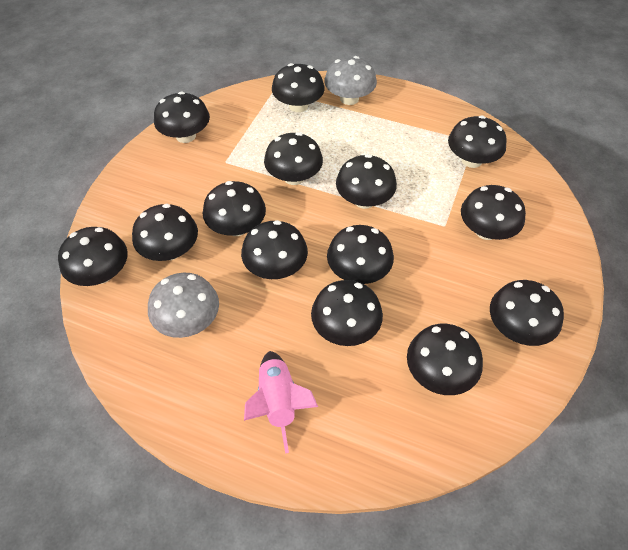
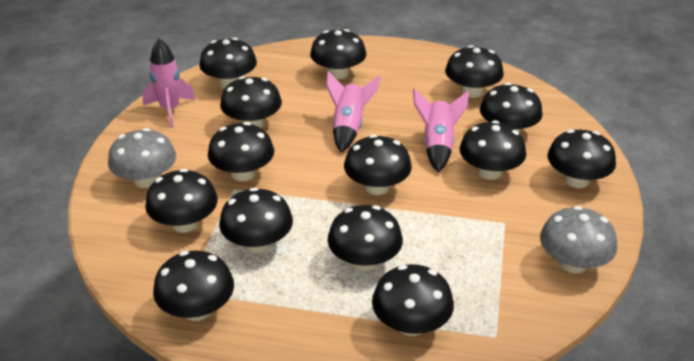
pink rocket: 1 -> 3

